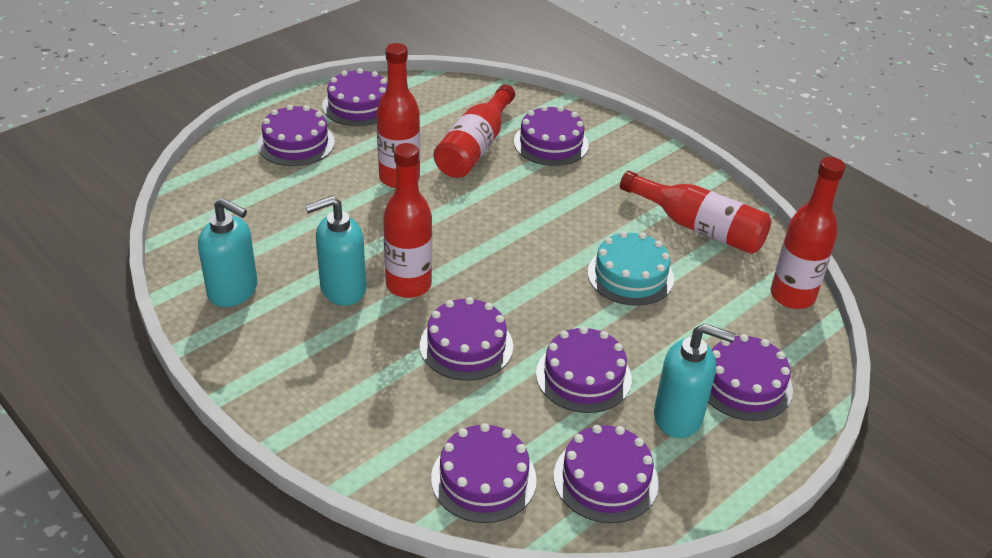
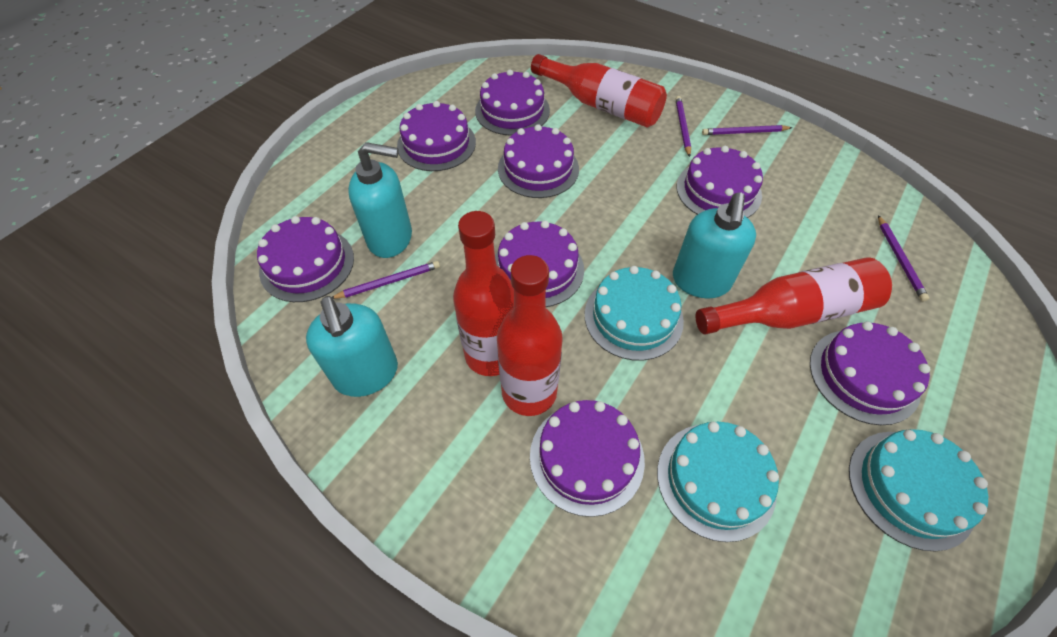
purple pencil: 0 -> 4
red bottle: 5 -> 4
turquoise cake: 1 -> 3

